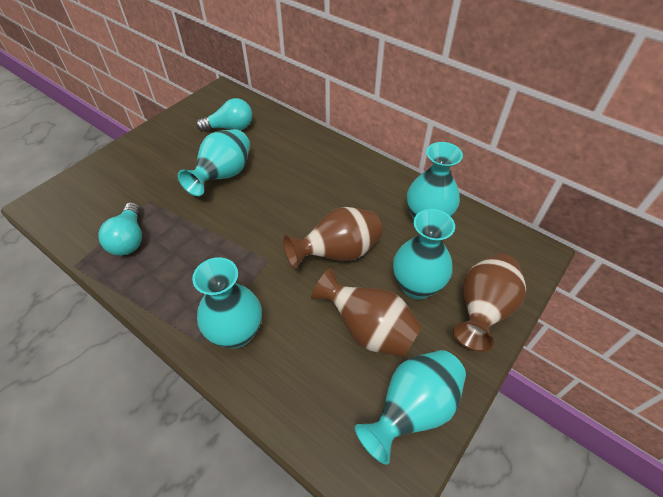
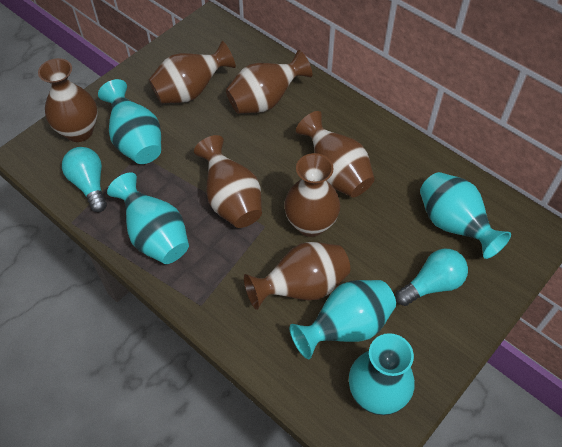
brown vase: 3 -> 7

